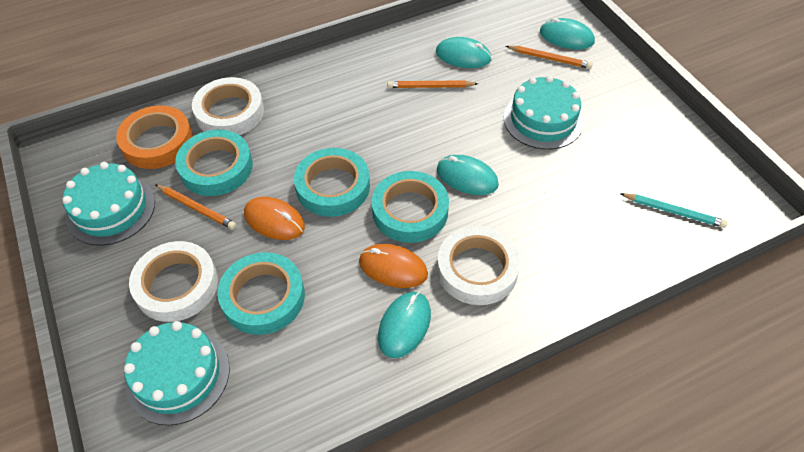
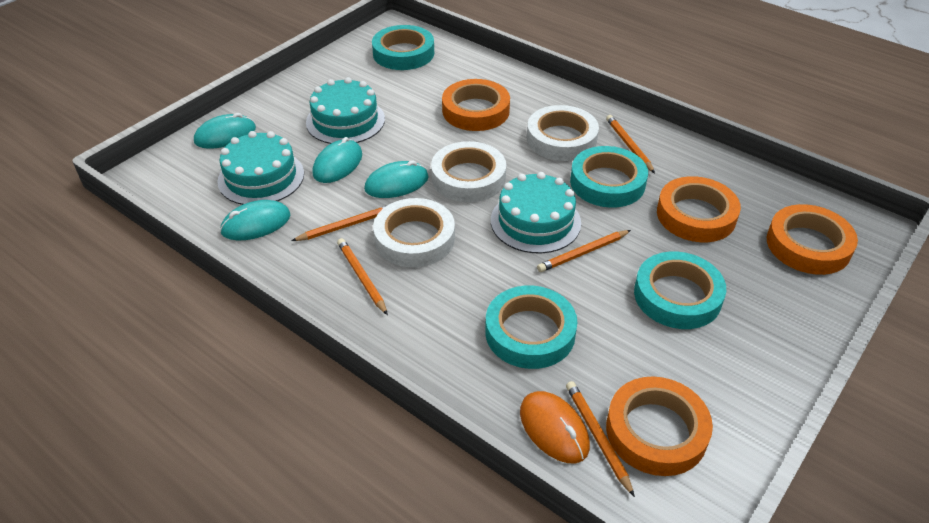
orange mouse: 2 -> 1
orange pencil: 3 -> 5
orange tape: 1 -> 4
turquoise pencil: 1 -> 0

